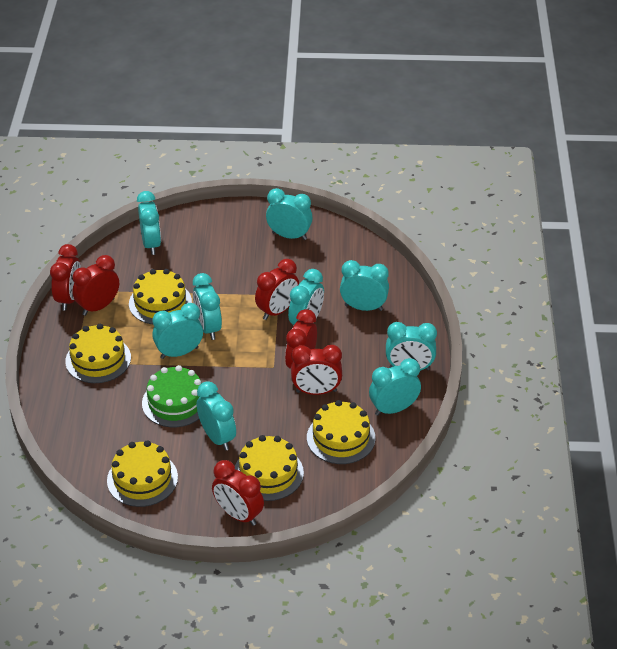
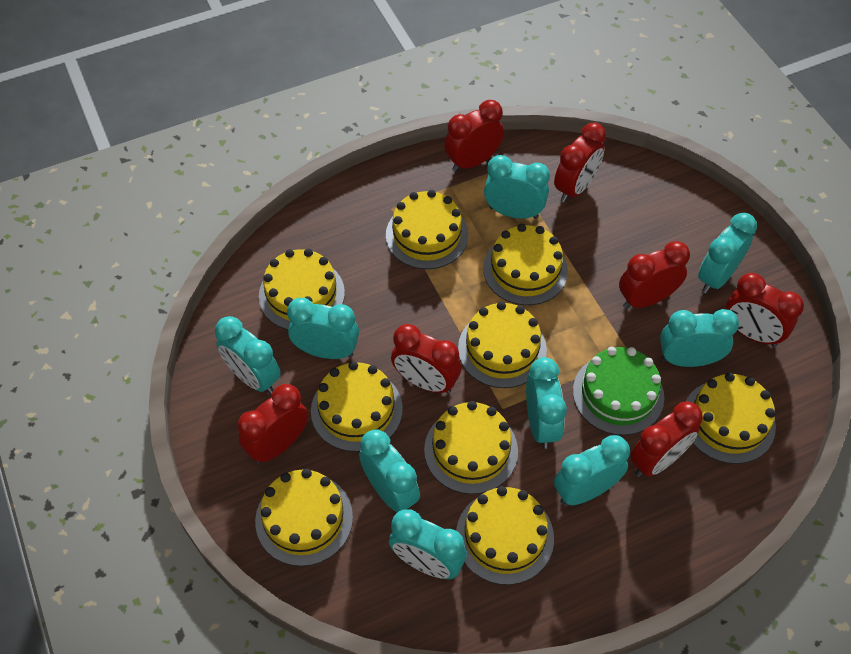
red clock: 6 -> 7
yellow cake: 5 -> 9

